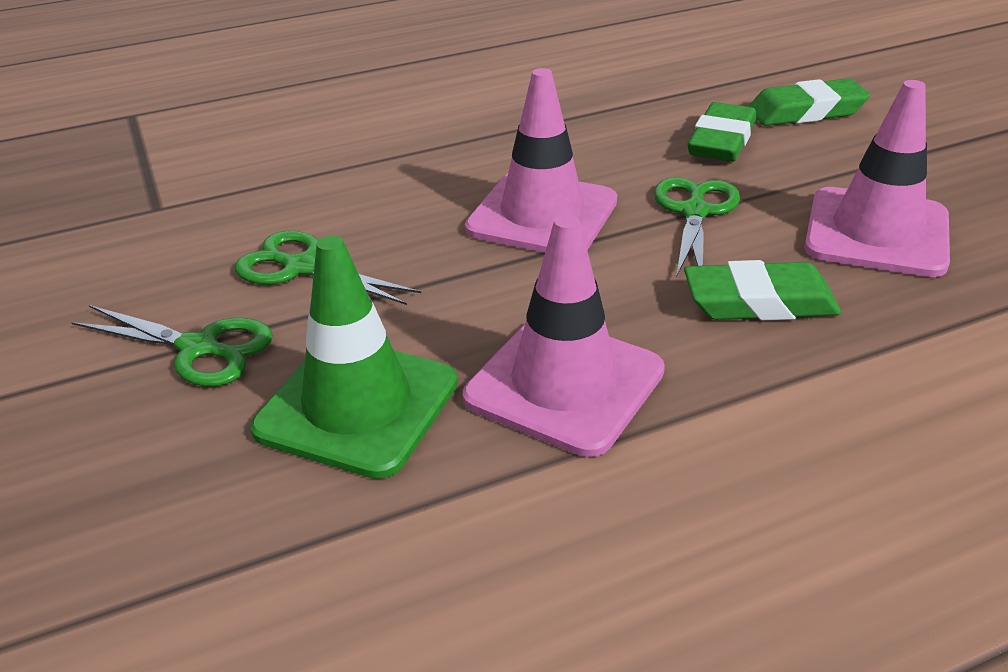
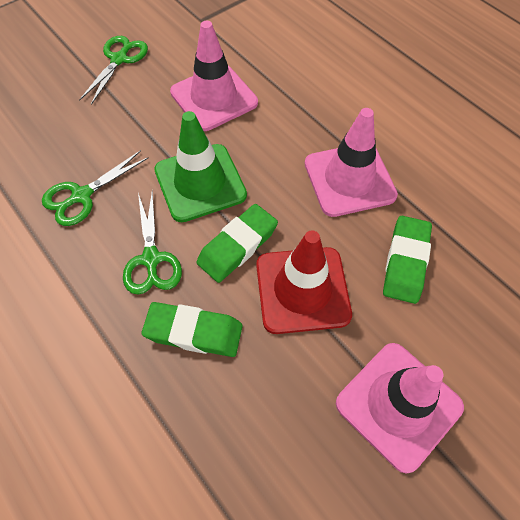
red traffic cone: 0 -> 1

